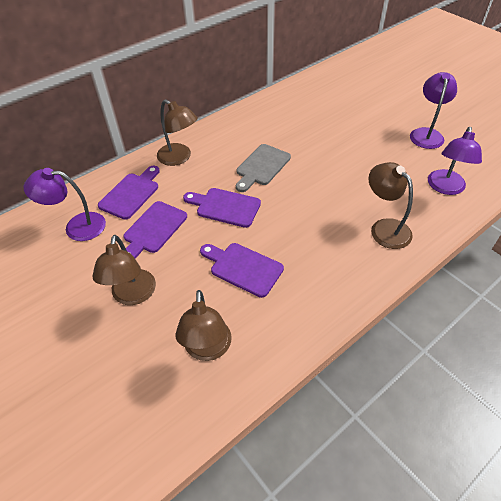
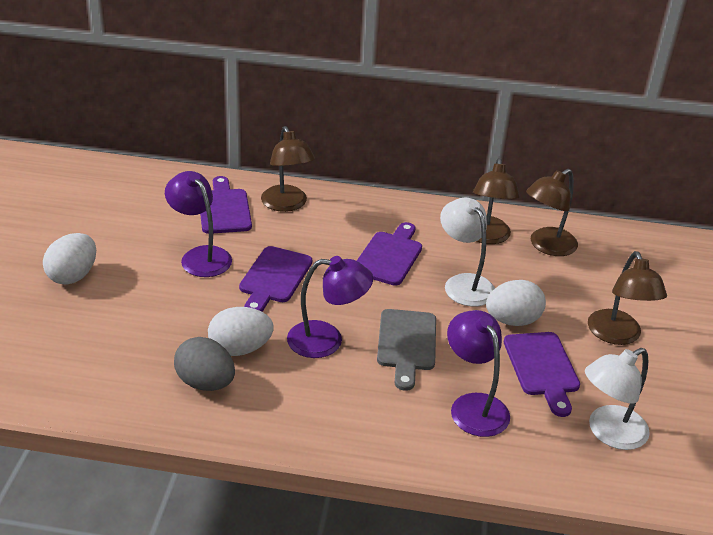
grey egg: 0 -> 1
white egg: 0 -> 3
white lamp: 0 -> 2

